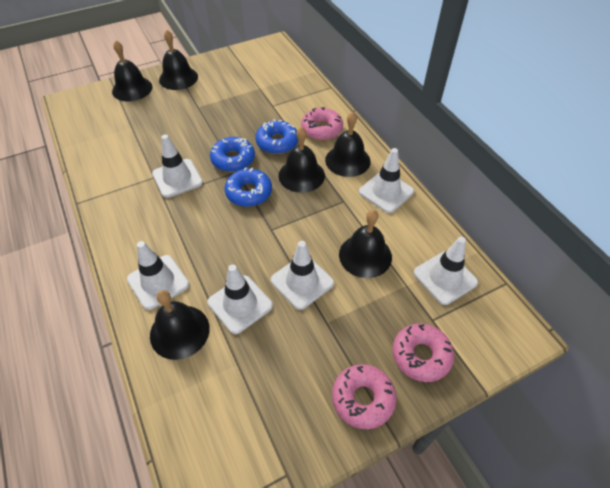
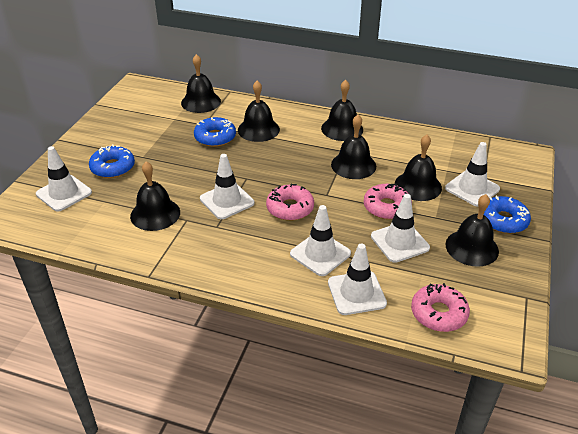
black bell: 6 -> 7

